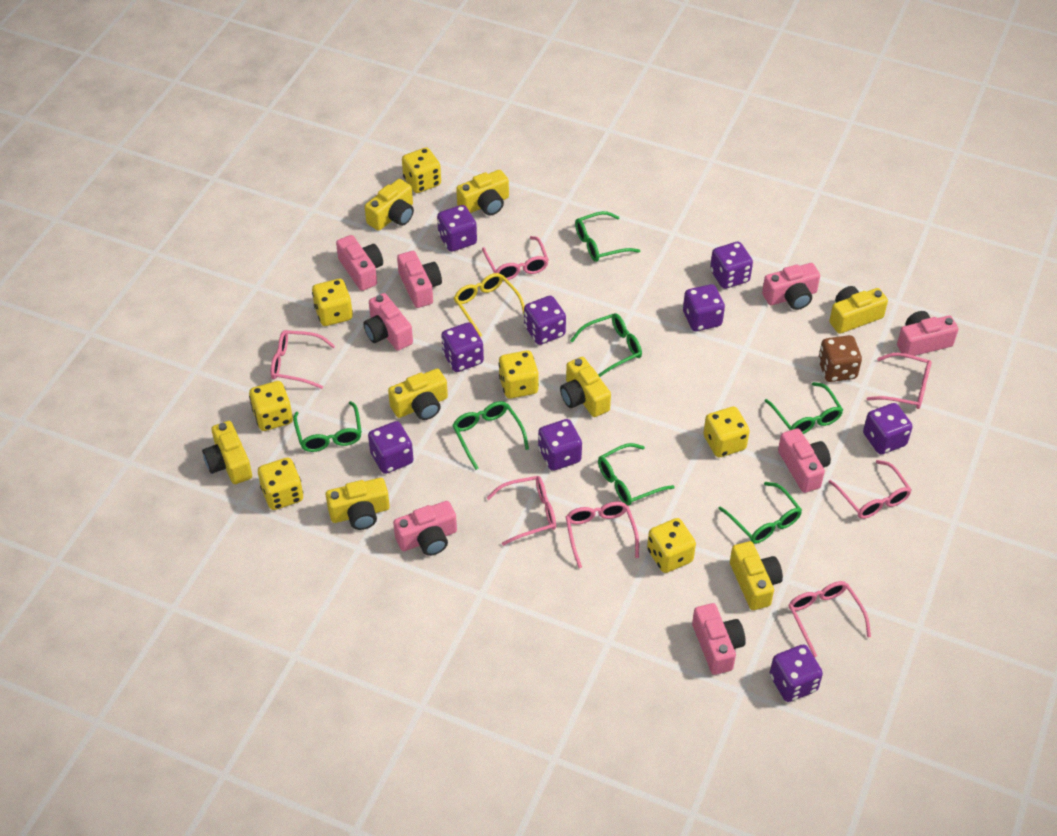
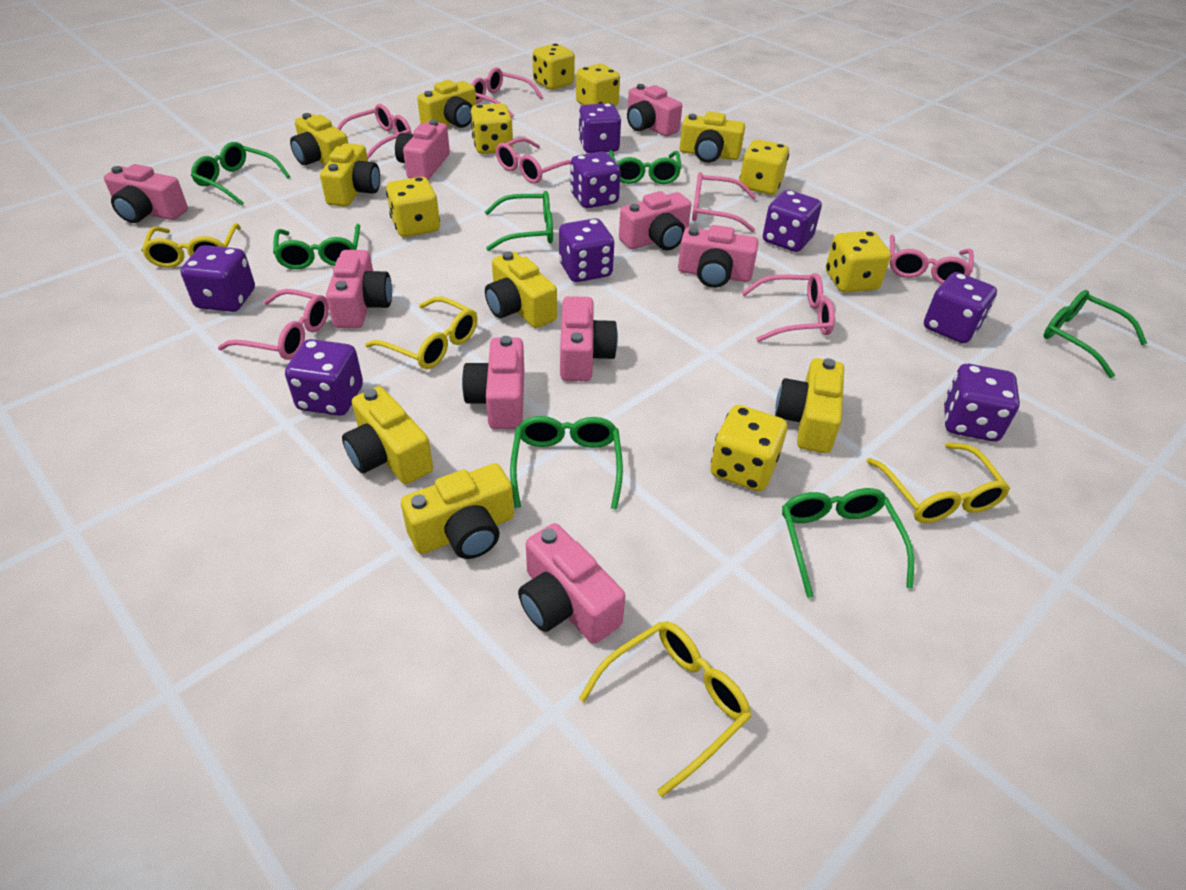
brown dice: 1 -> 0
pink camera: 8 -> 9
purple dice: 9 -> 8
yellow glasses: 1 -> 4

